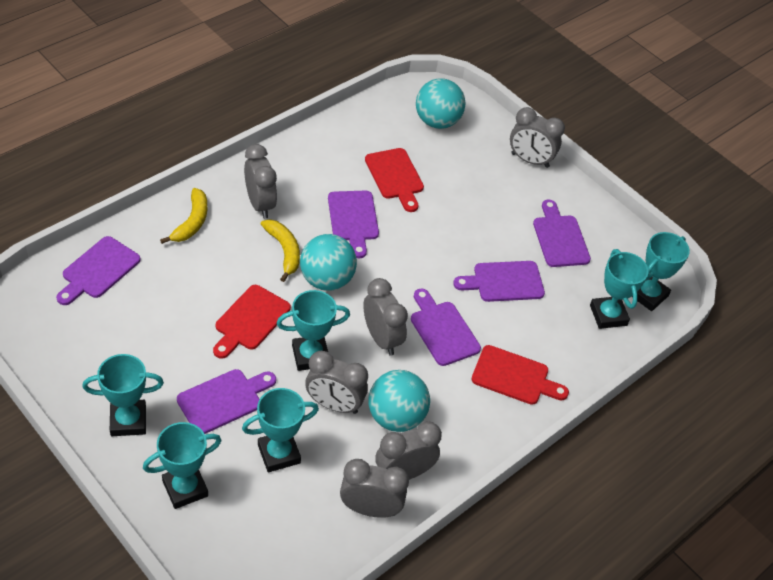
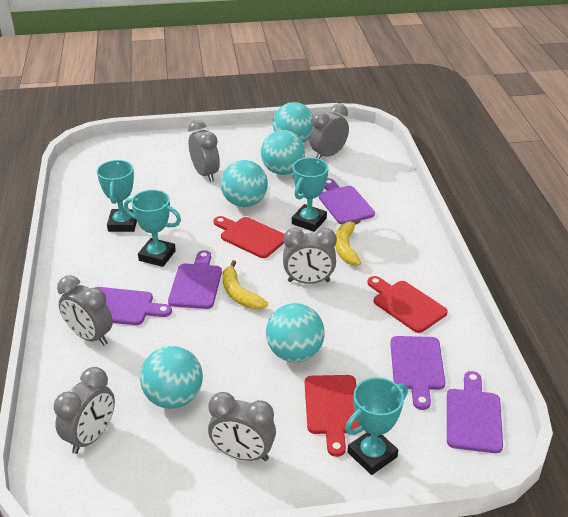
purple cutting board: 6 -> 5
turquoise ball: 3 -> 5
turquoise trophy: 6 -> 4

